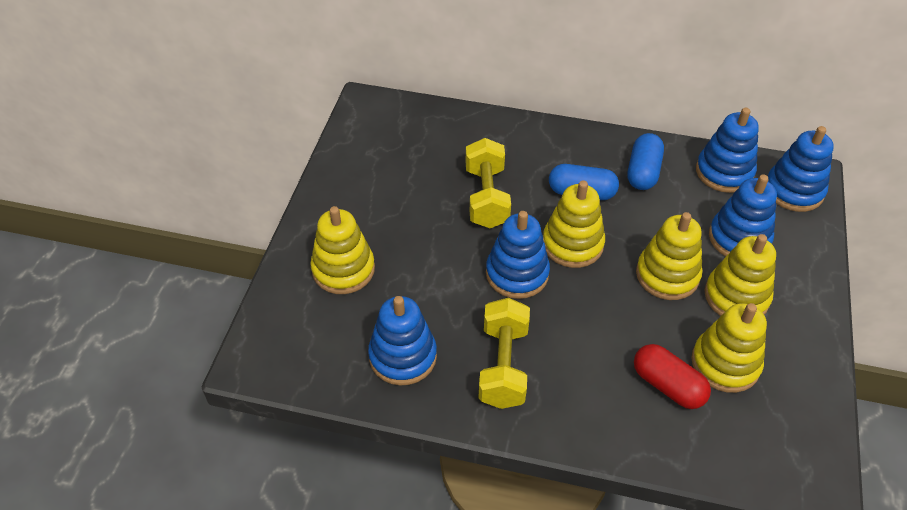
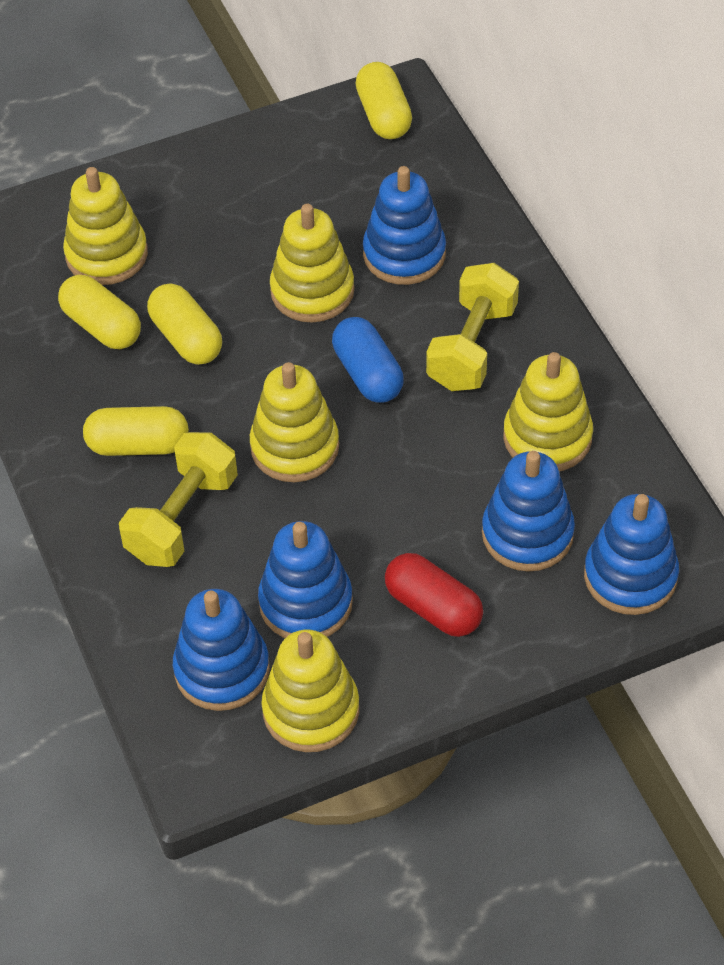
blue capsule: 2 -> 1
yellow capsule: 0 -> 4

